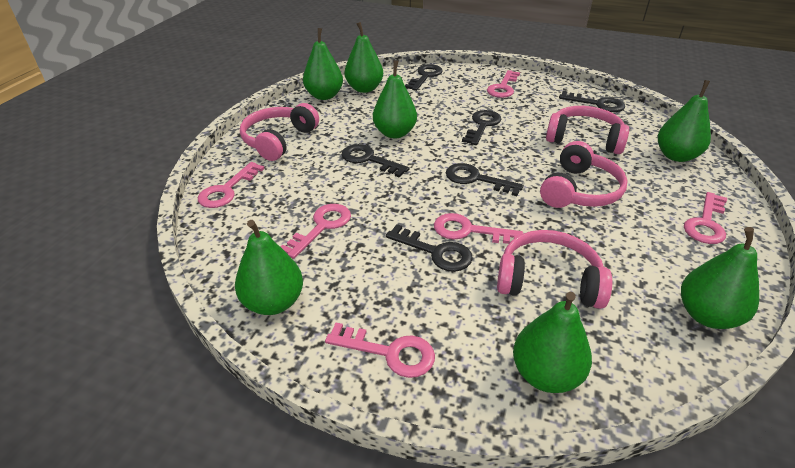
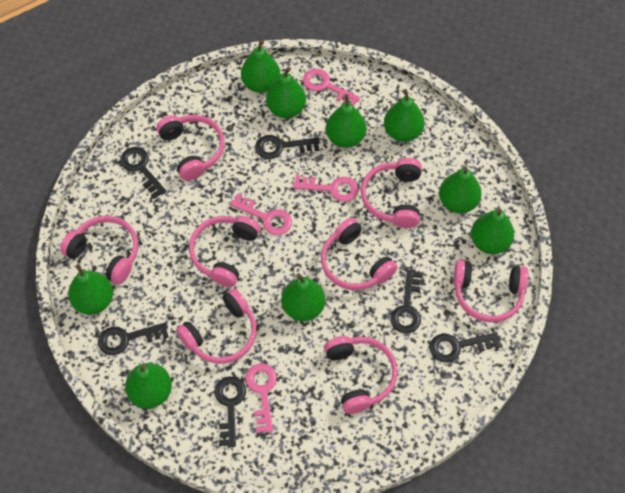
green pear: 7 -> 9
pink headphones: 4 -> 8
pink key: 6 -> 4

